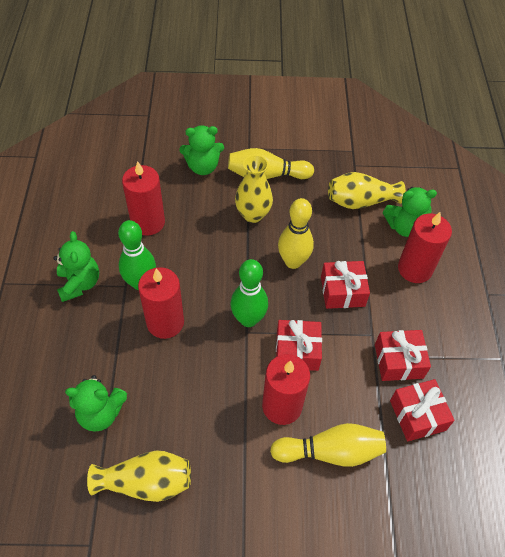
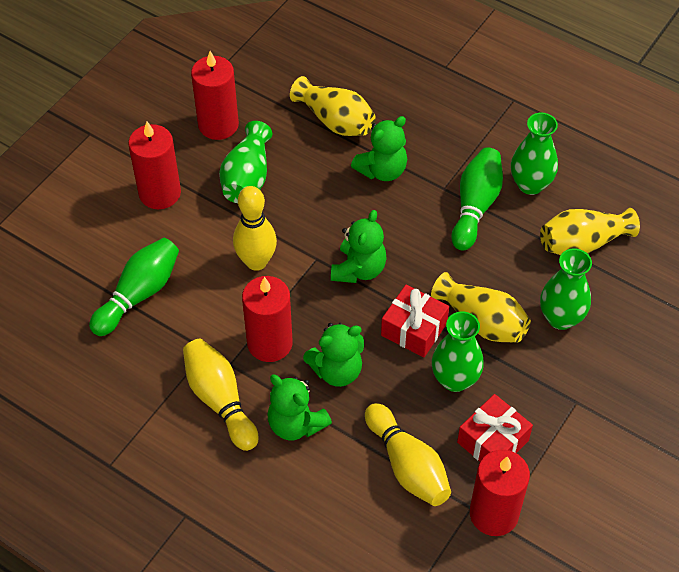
green vase: 0 -> 4
red gift: 4 -> 2

